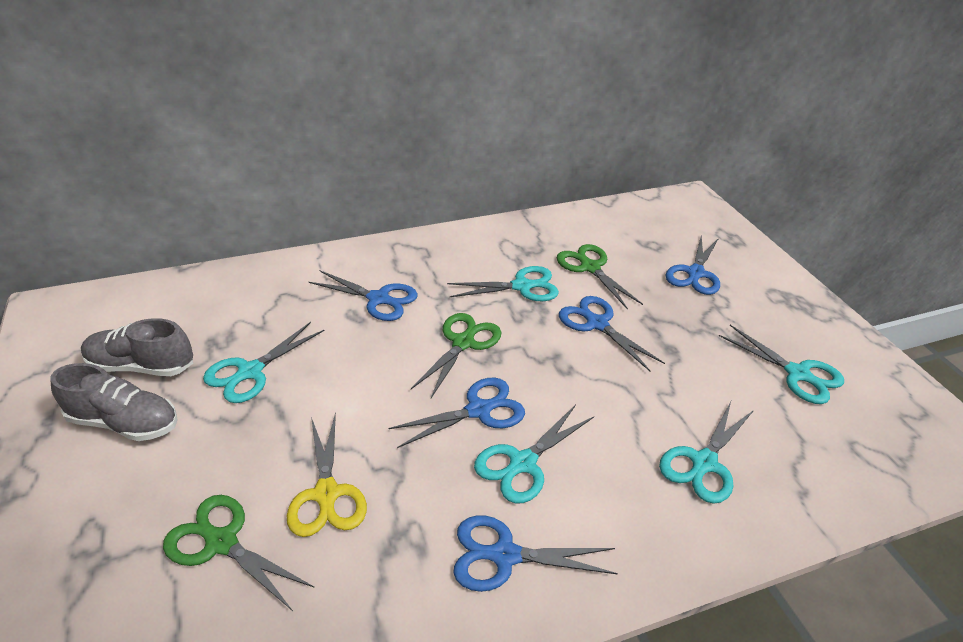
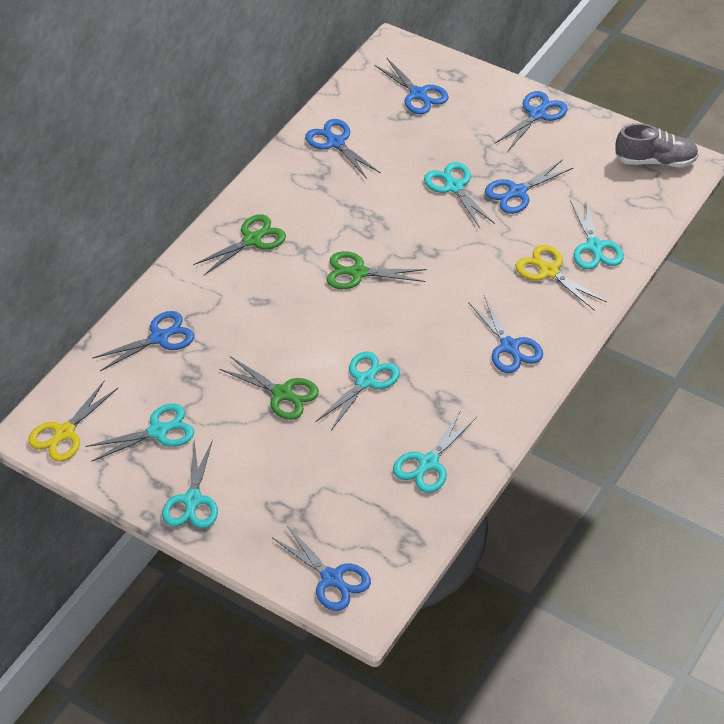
blue scissors: 5 -> 7
grey shoe: 2 -> 1
turquoise scissors: 5 -> 6
yellow scissors: 1 -> 2

